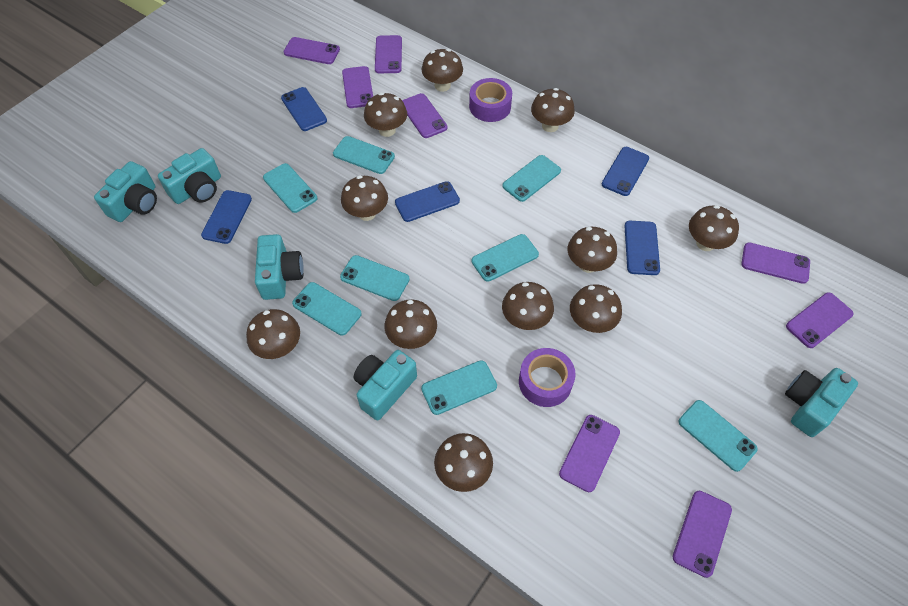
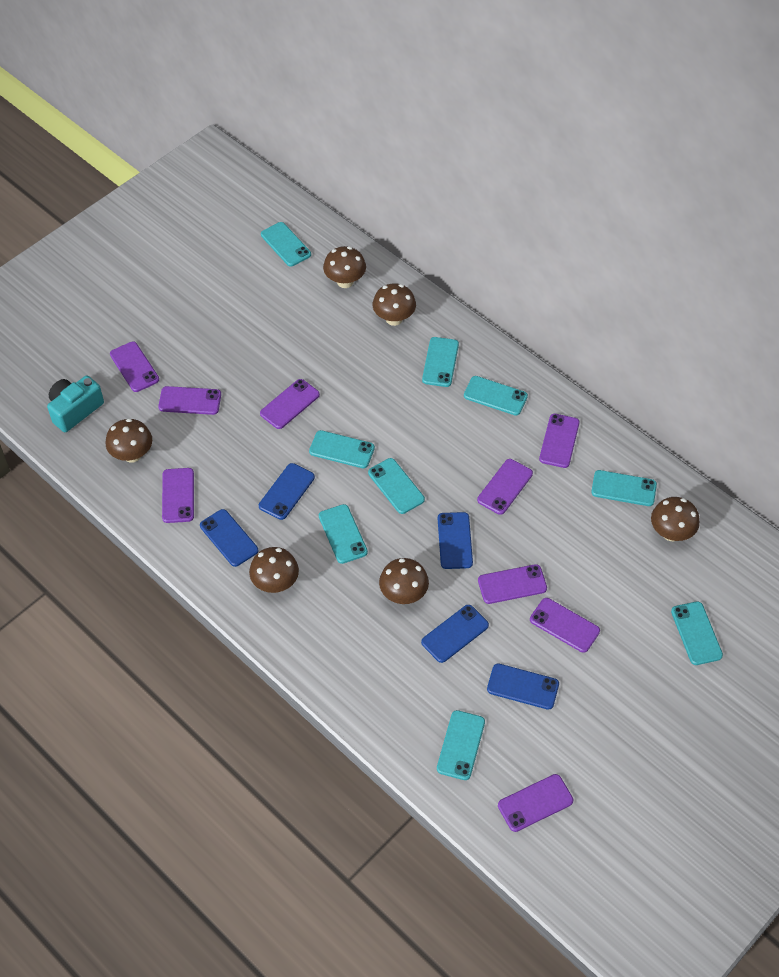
brown mushroom: 11 -> 6
purple phone: 8 -> 9
purple tape: 2 -> 0
turquoise camera: 5 -> 1
turquoise phone: 8 -> 9

